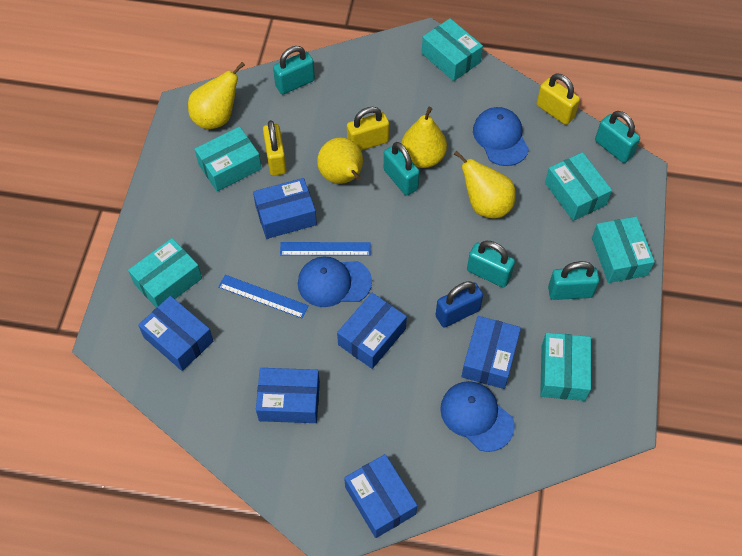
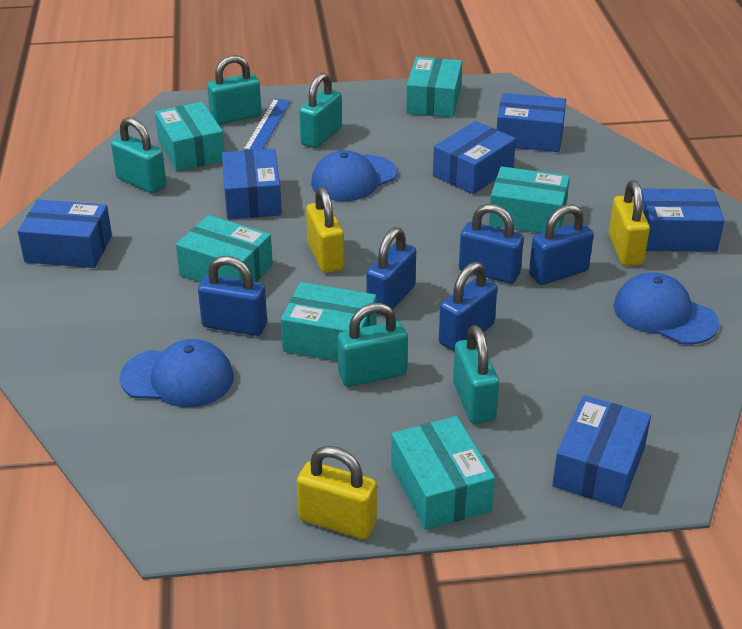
blue padlock: 1 -> 5
blue ruler: 2 -> 1
yellow pear: 4 -> 0

